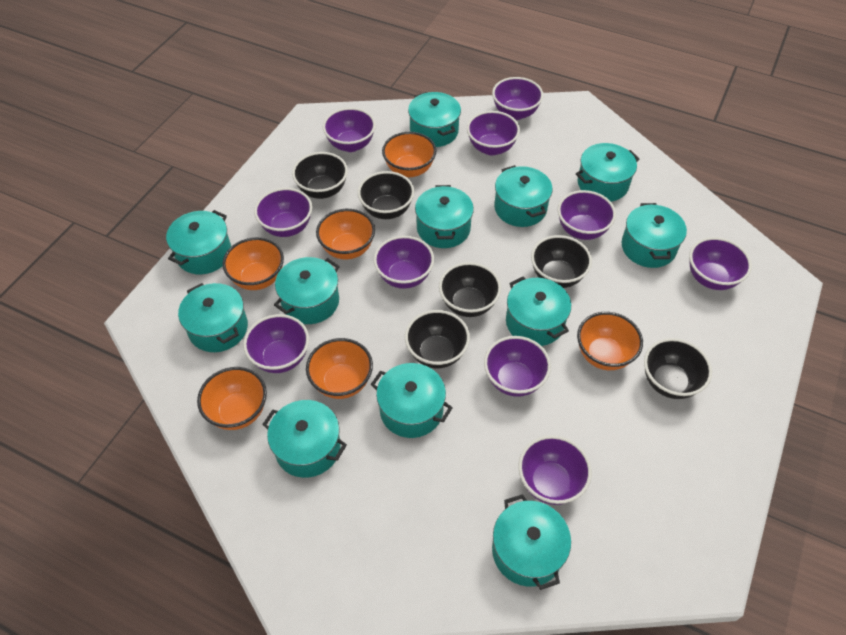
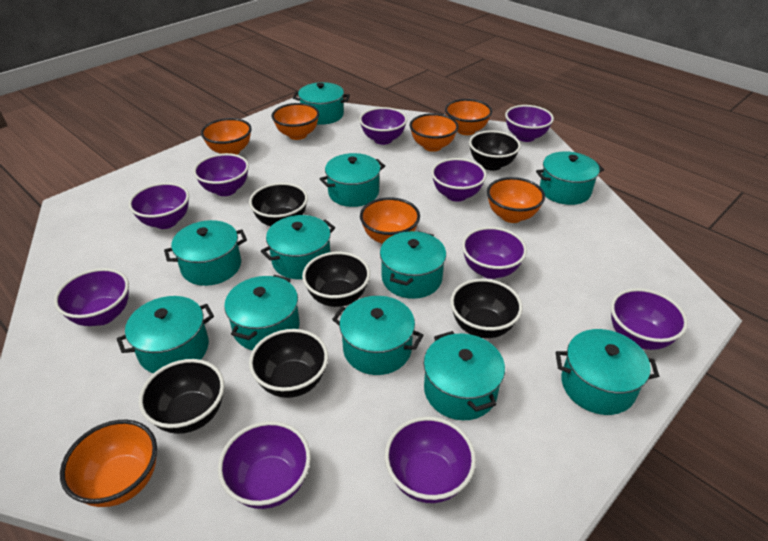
orange bowl: 6 -> 7
turquoise pot: 12 -> 11

